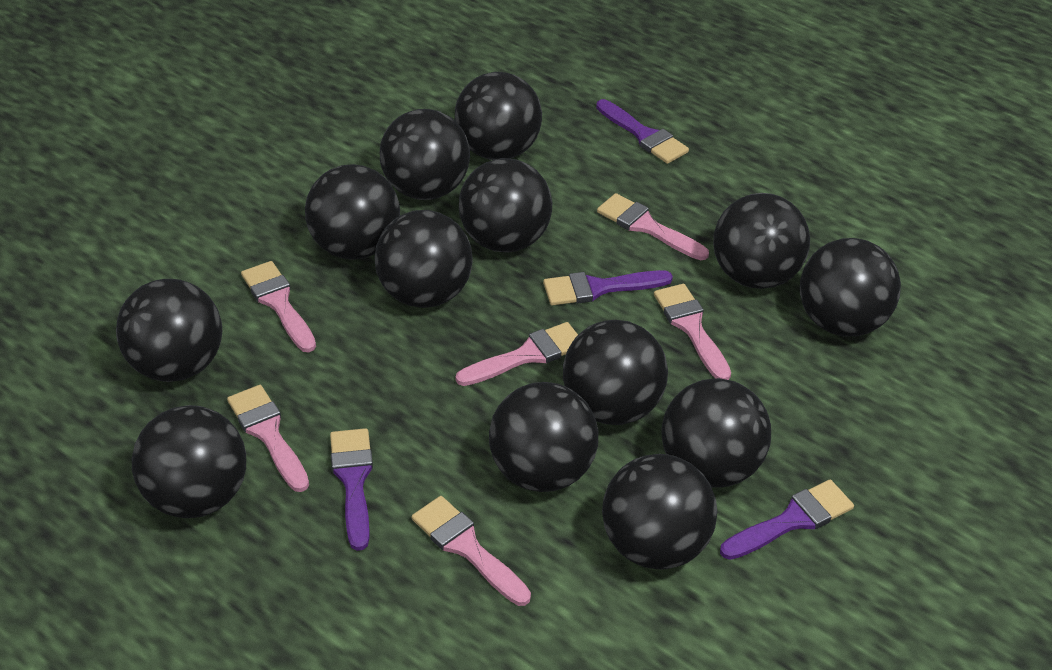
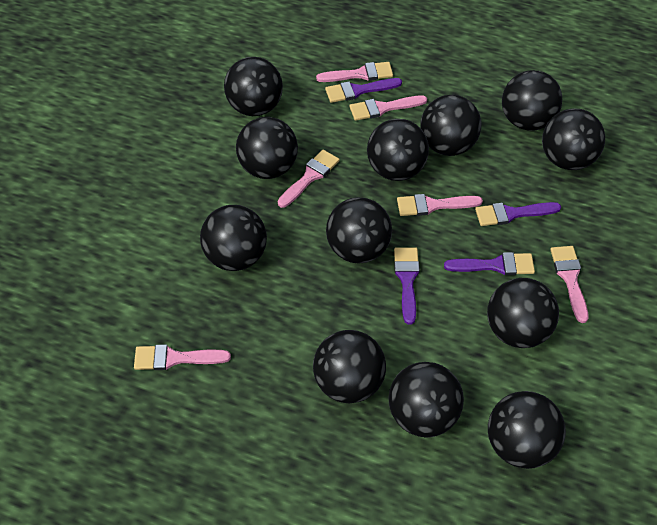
black ball: 13 -> 12

